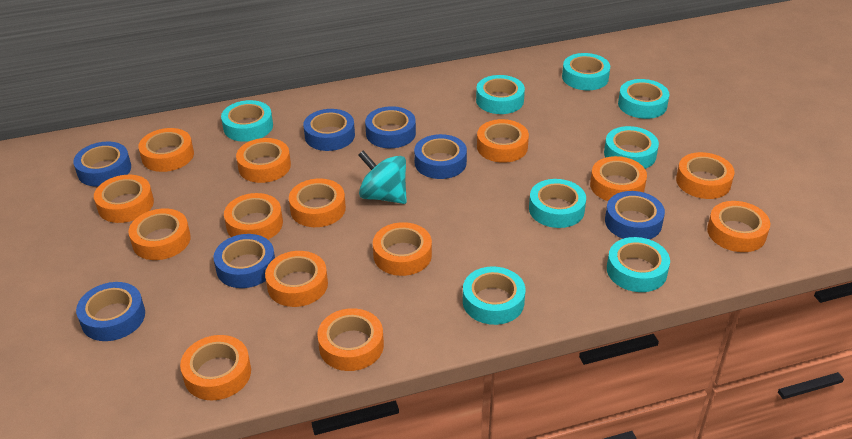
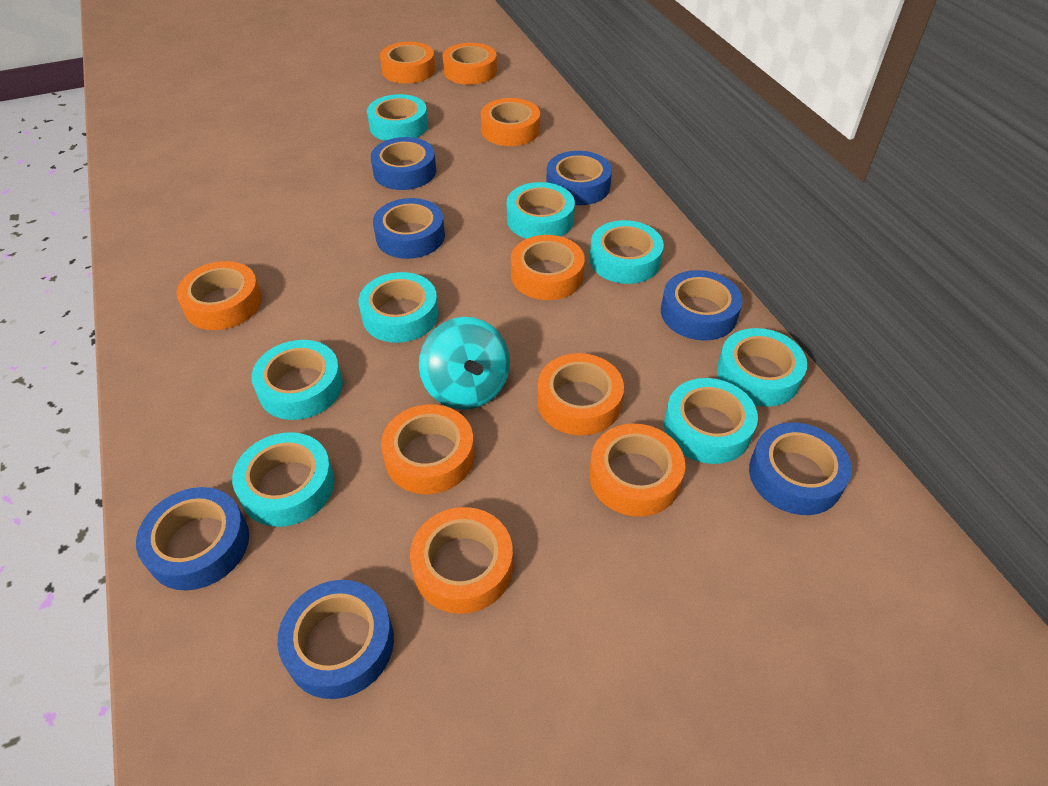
orange tape: 14 -> 9

